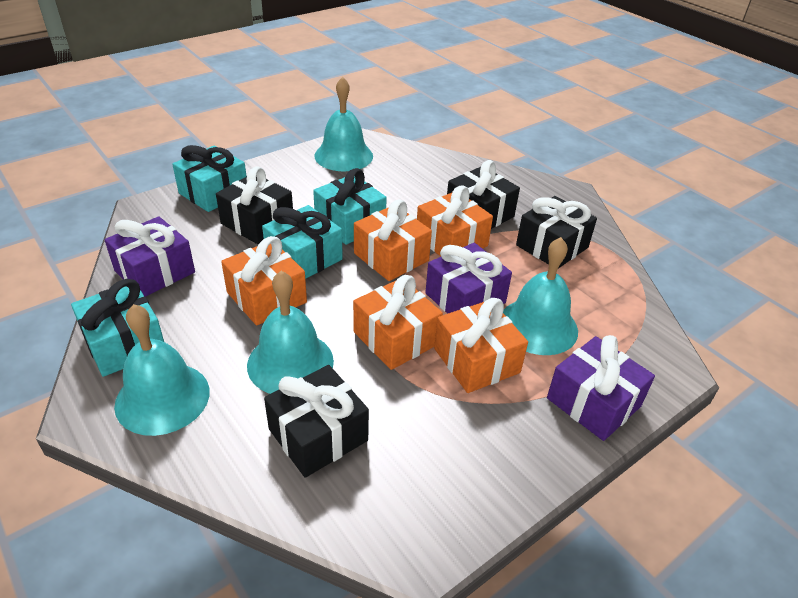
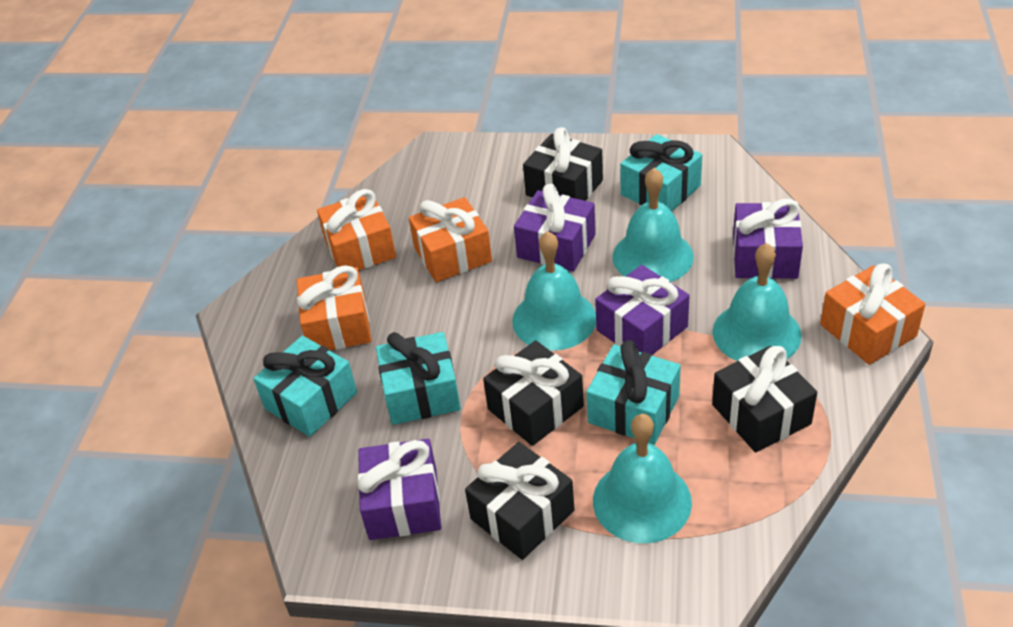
orange gift: 5 -> 4
purple gift: 3 -> 4

